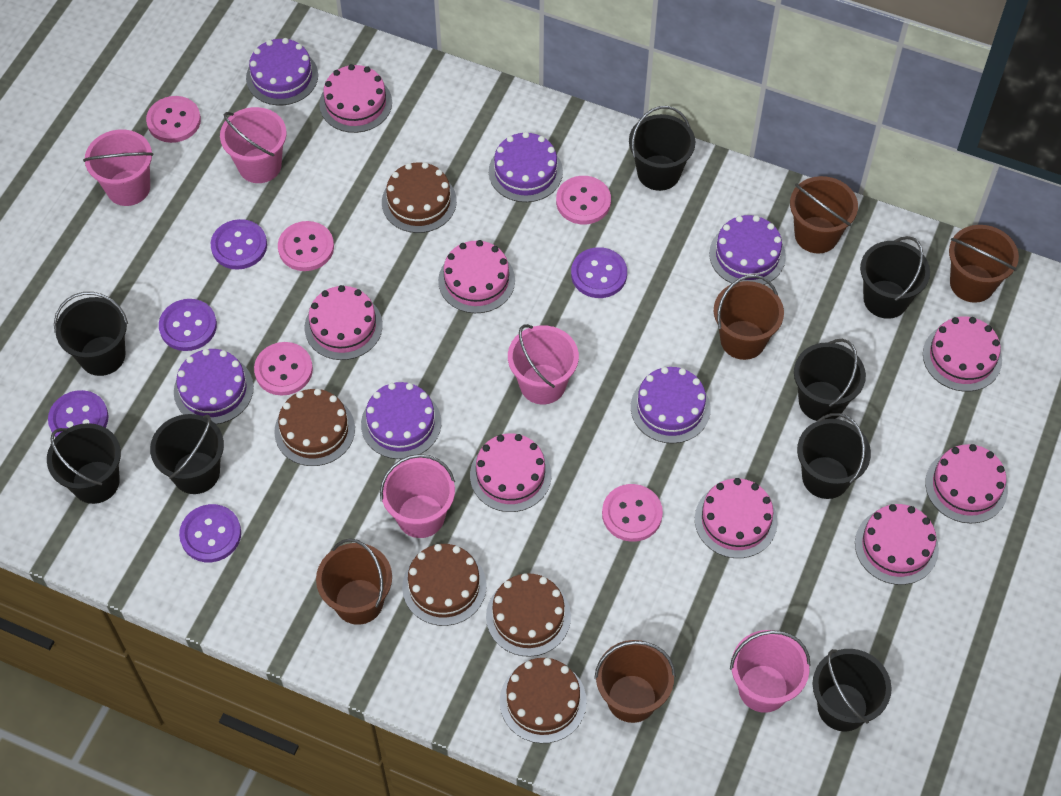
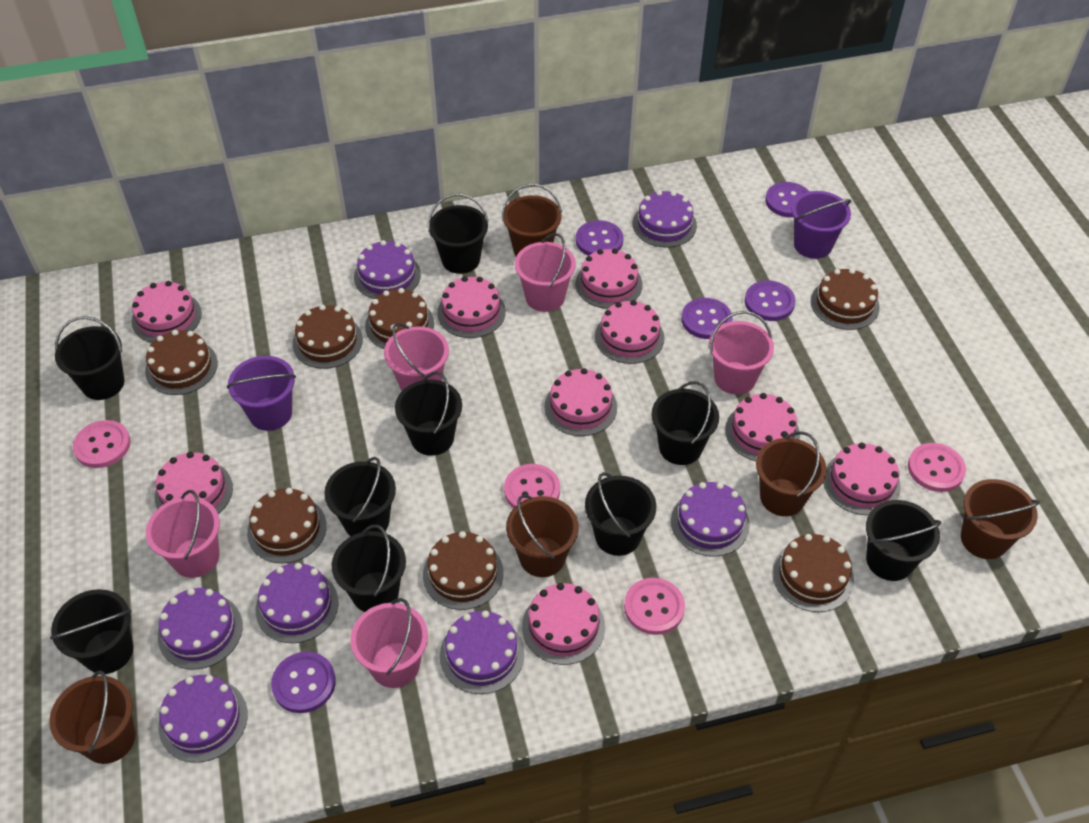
black bucket: 8 -> 9
brown cake: 5 -> 7
pink button: 5 -> 4
pink cake: 8 -> 9
purple bucket: 0 -> 2
purple cake: 6 -> 7

